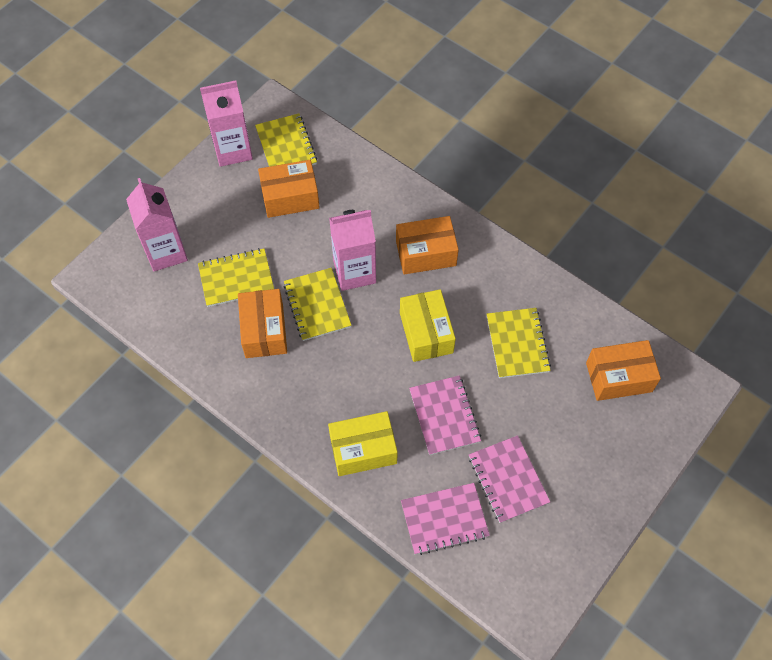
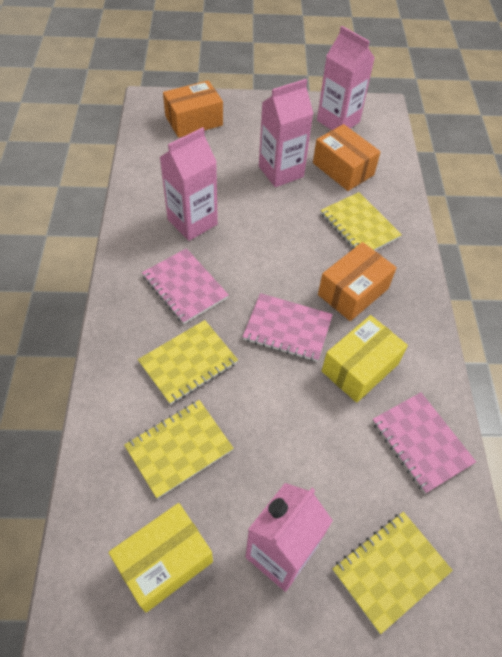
orange box: 4 -> 3
pink carton: 3 -> 4

